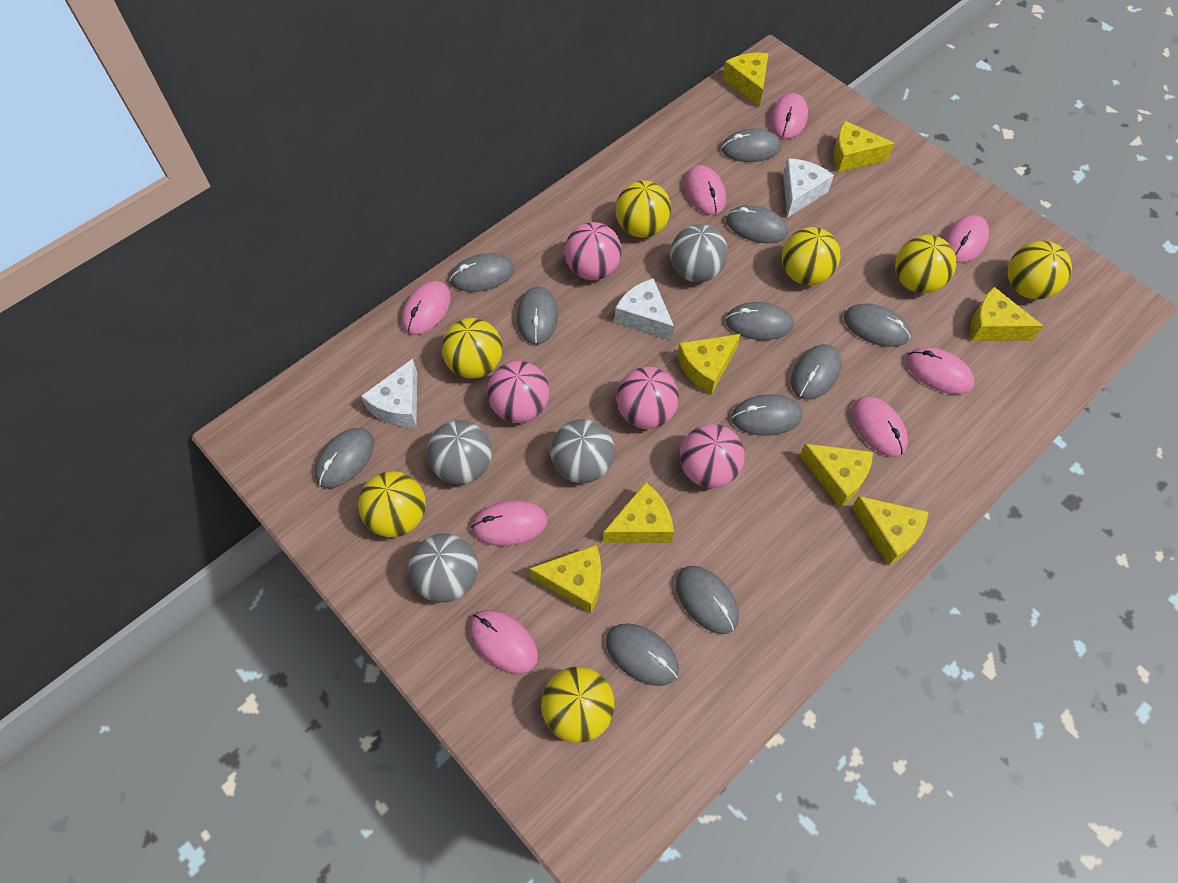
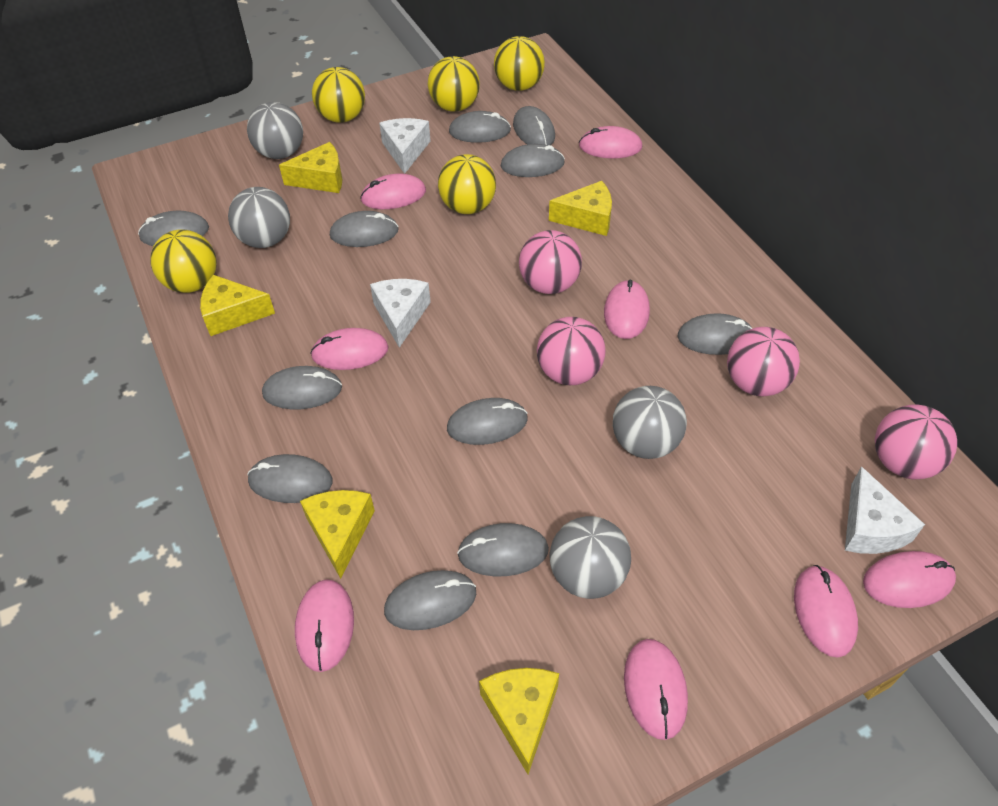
yellow ball: 7 -> 5
yellow cheese: 8 -> 5

